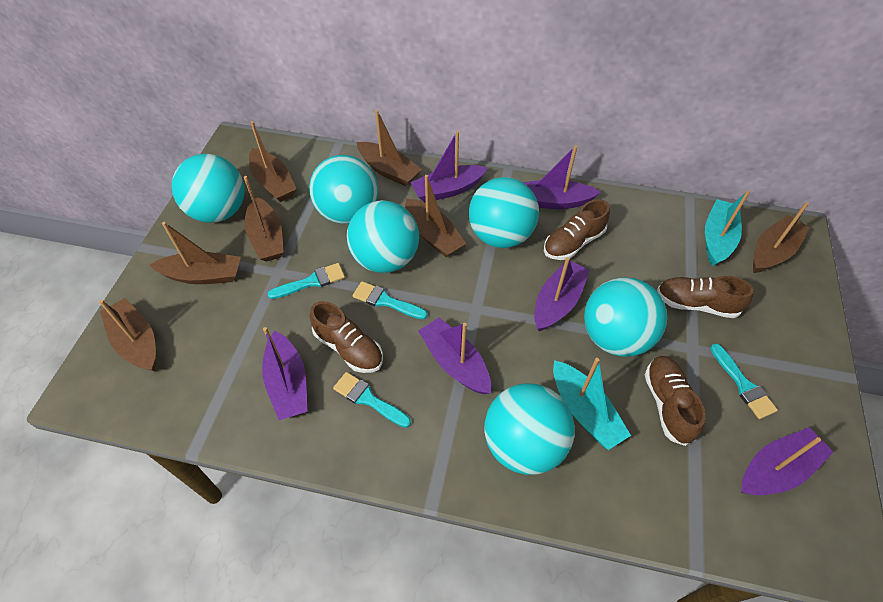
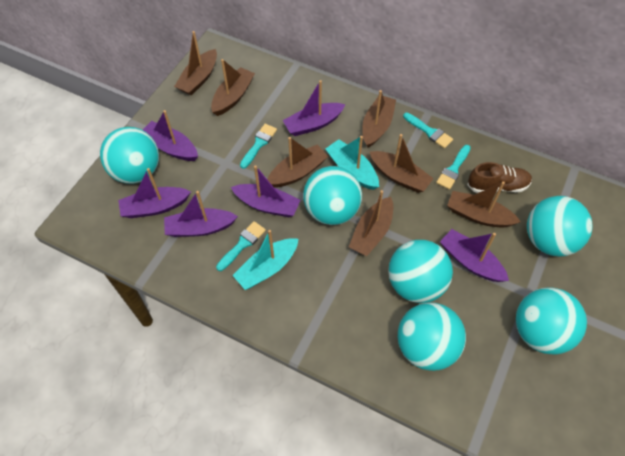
brown shoe: 4 -> 1

